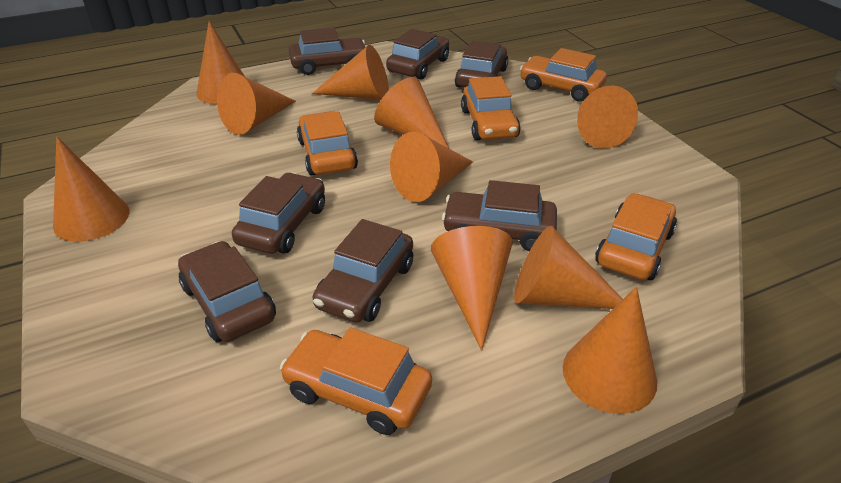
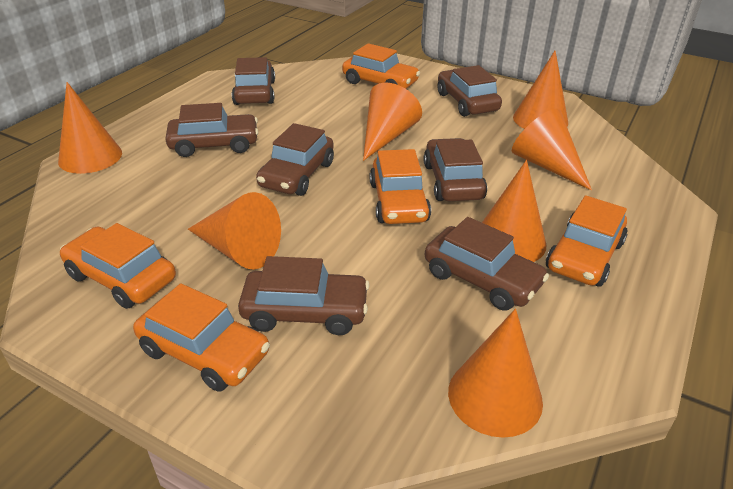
orange cone: 10 -> 7

